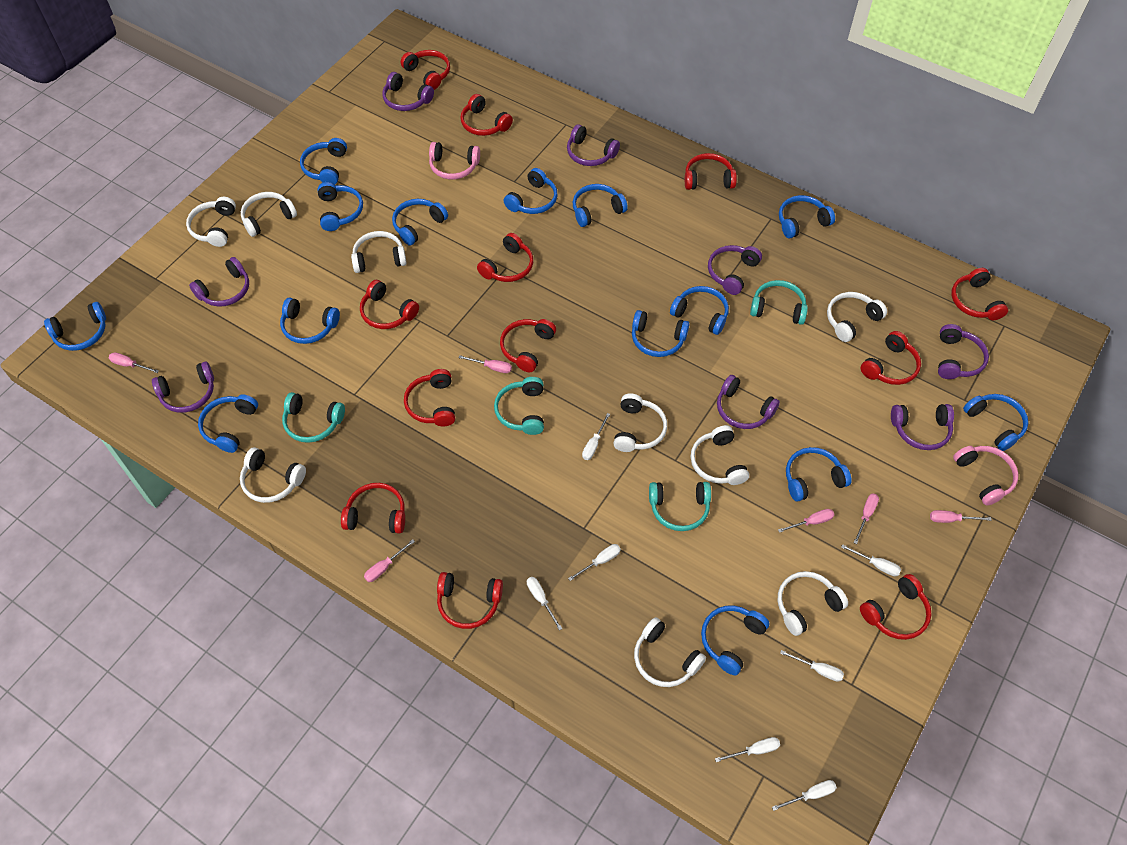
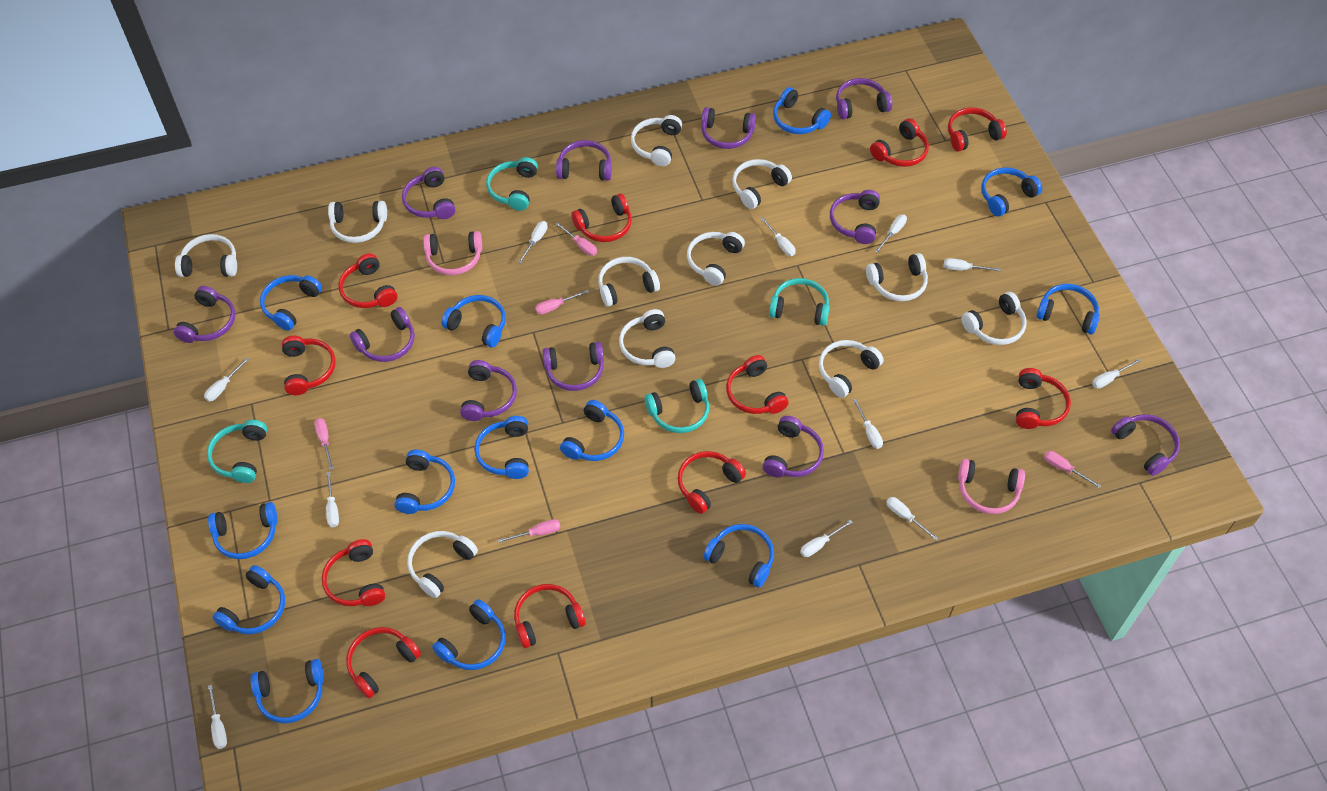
blue headphones: 14 -> 13
pink screwdriver: 6 -> 5
purple headphones: 8 -> 11
red headphones: 12 -> 11
white headphones: 9 -> 11
white screwdriver: 7 -> 11

